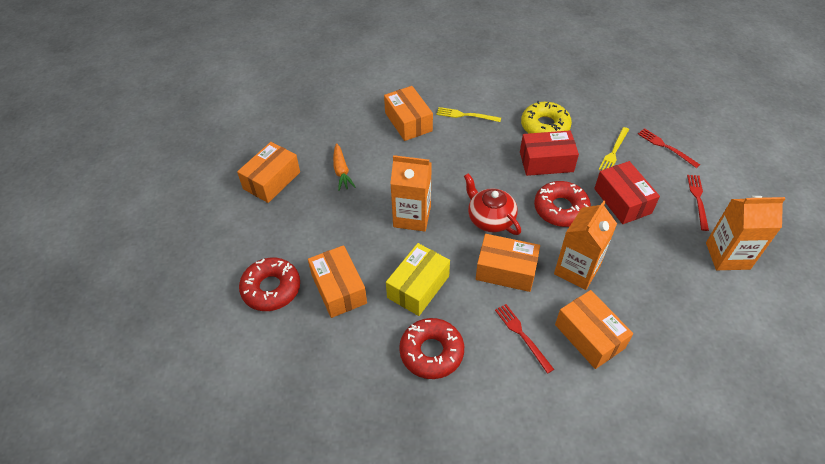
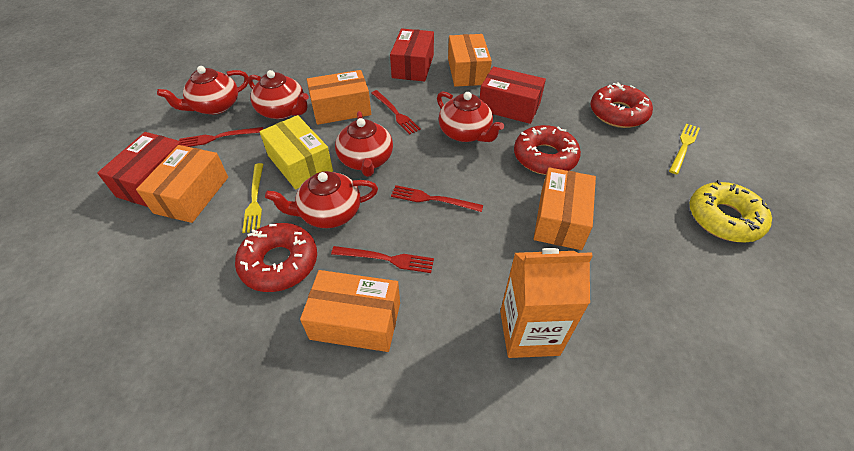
orange carrot: 1 -> 0
orange carton: 3 -> 1
red box: 2 -> 3
red fork: 3 -> 4
red teapot: 1 -> 5

